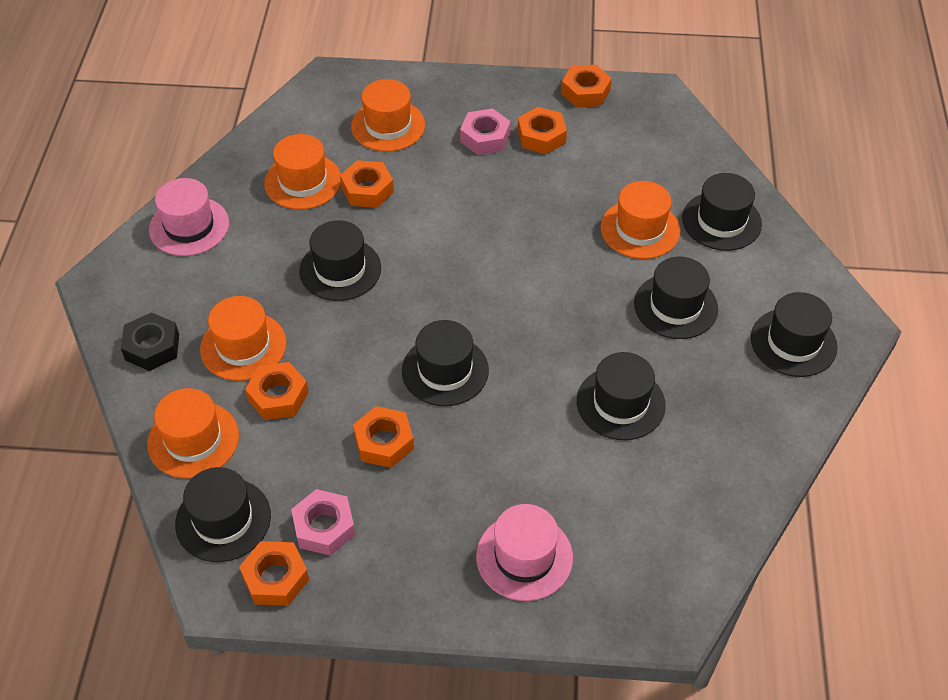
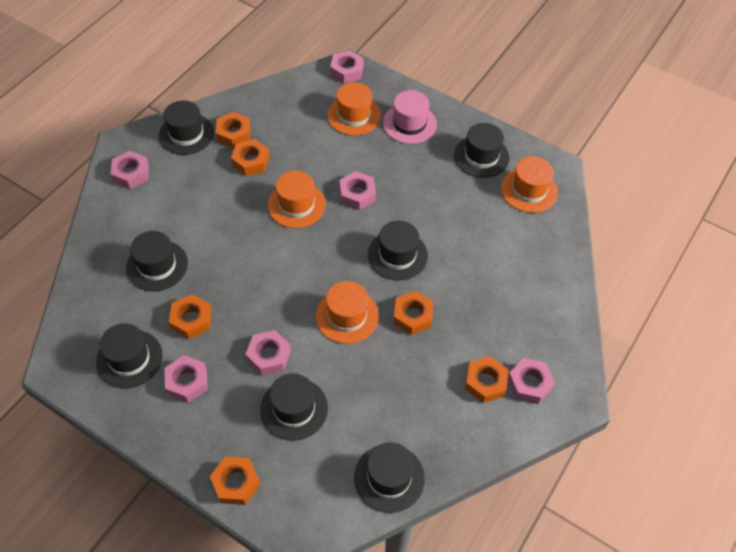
black nut: 1 -> 0
orange hat: 5 -> 4
pink hat: 2 -> 1
pink nut: 2 -> 6

